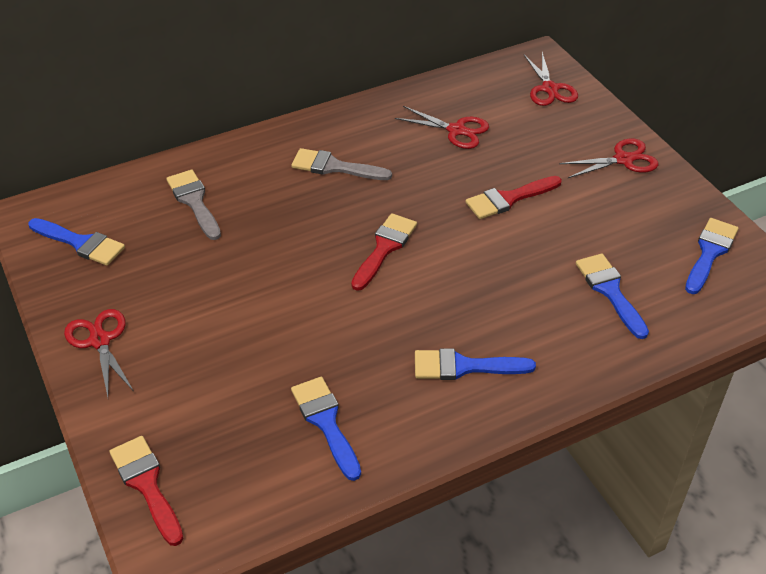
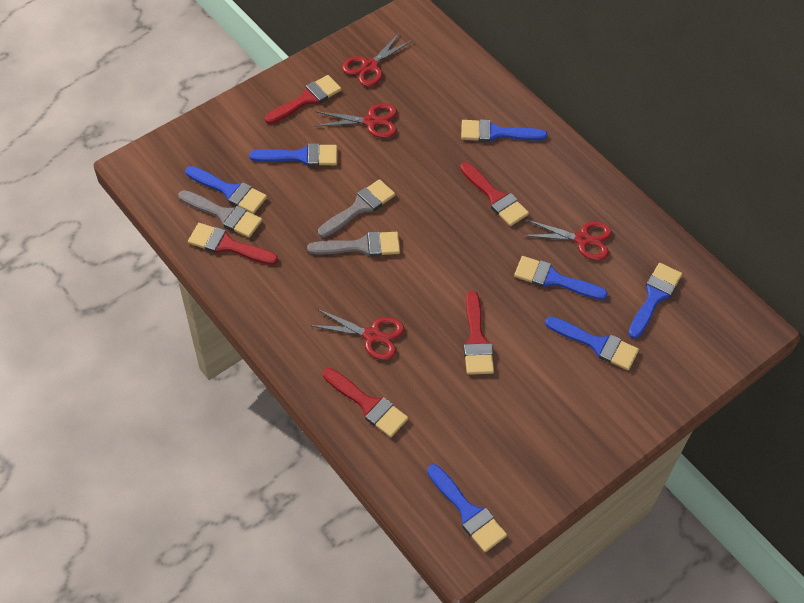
blue brush: 5 -> 7
grey brush: 2 -> 3
red brush: 3 -> 5

